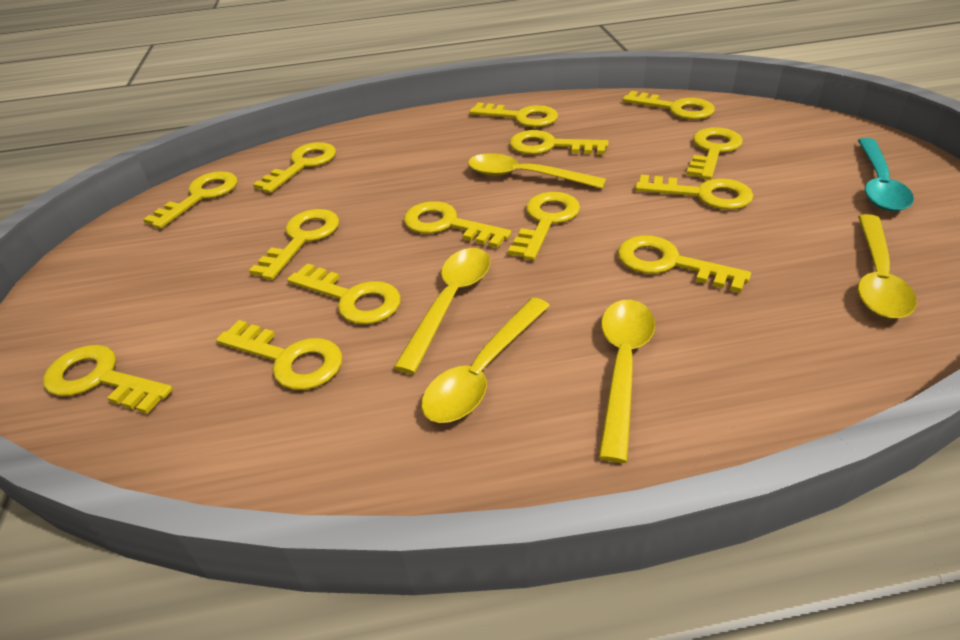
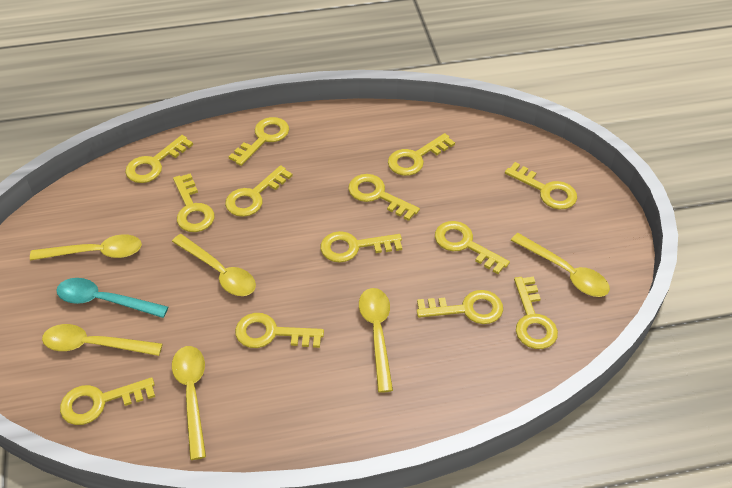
yellow key: 14 -> 13
yellow spoon: 5 -> 6

